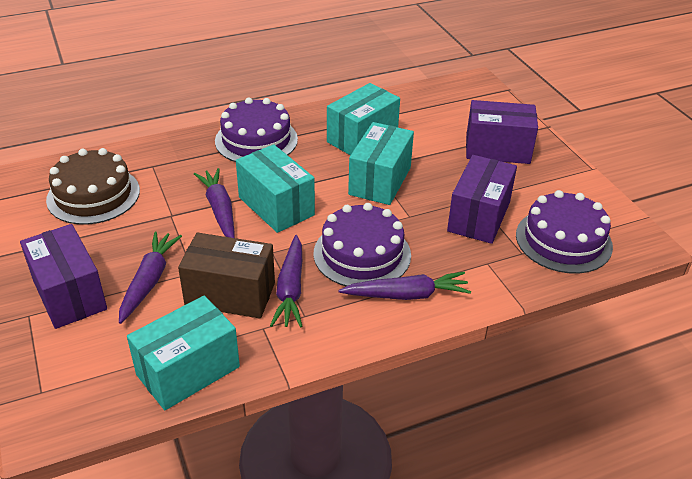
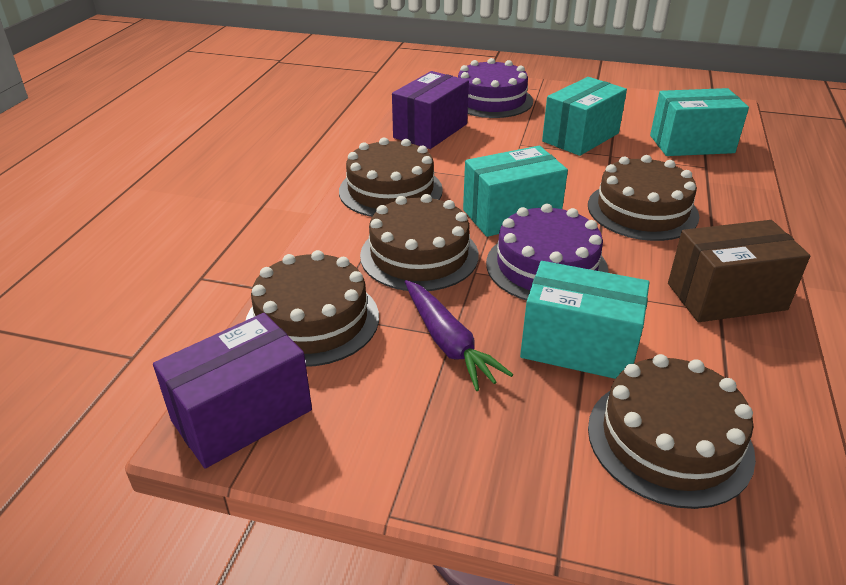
brown cake: 1 -> 5
purple box: 3 -> 2
purple cake: 3 -> 2
purple carrot: 4 -> 1

